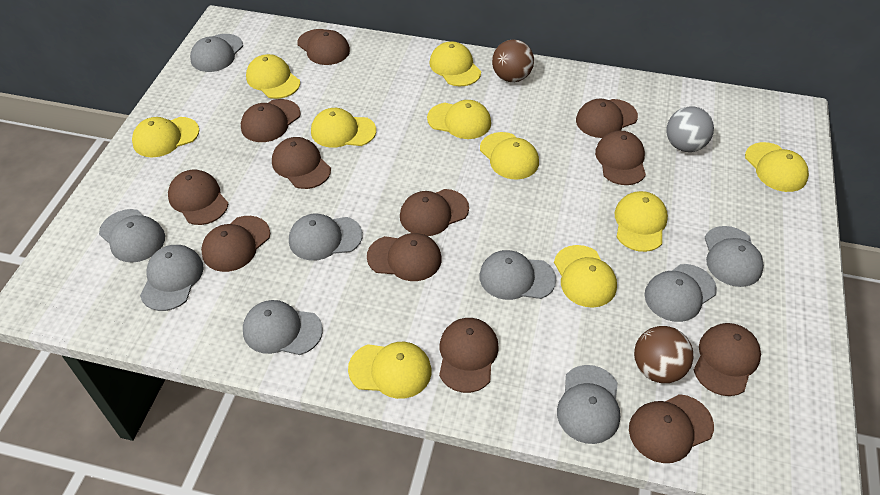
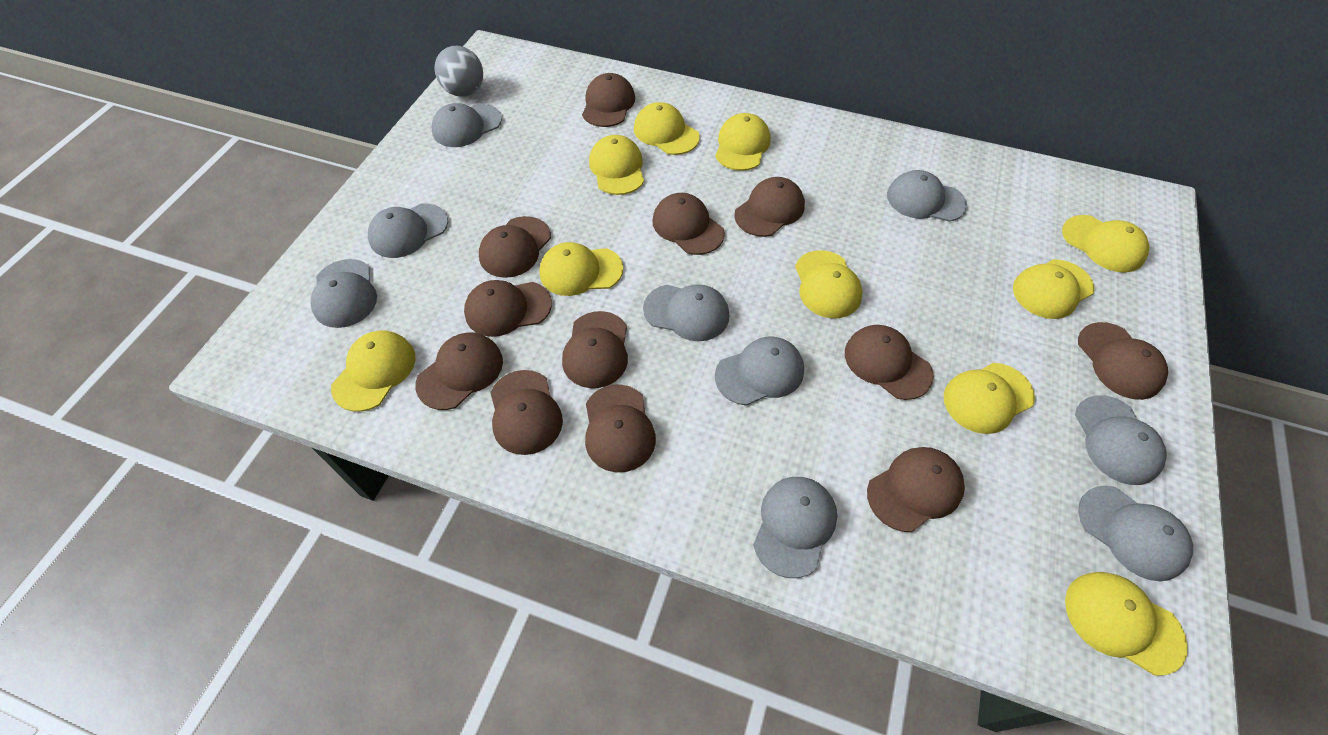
brown ball: 2 -> 0

